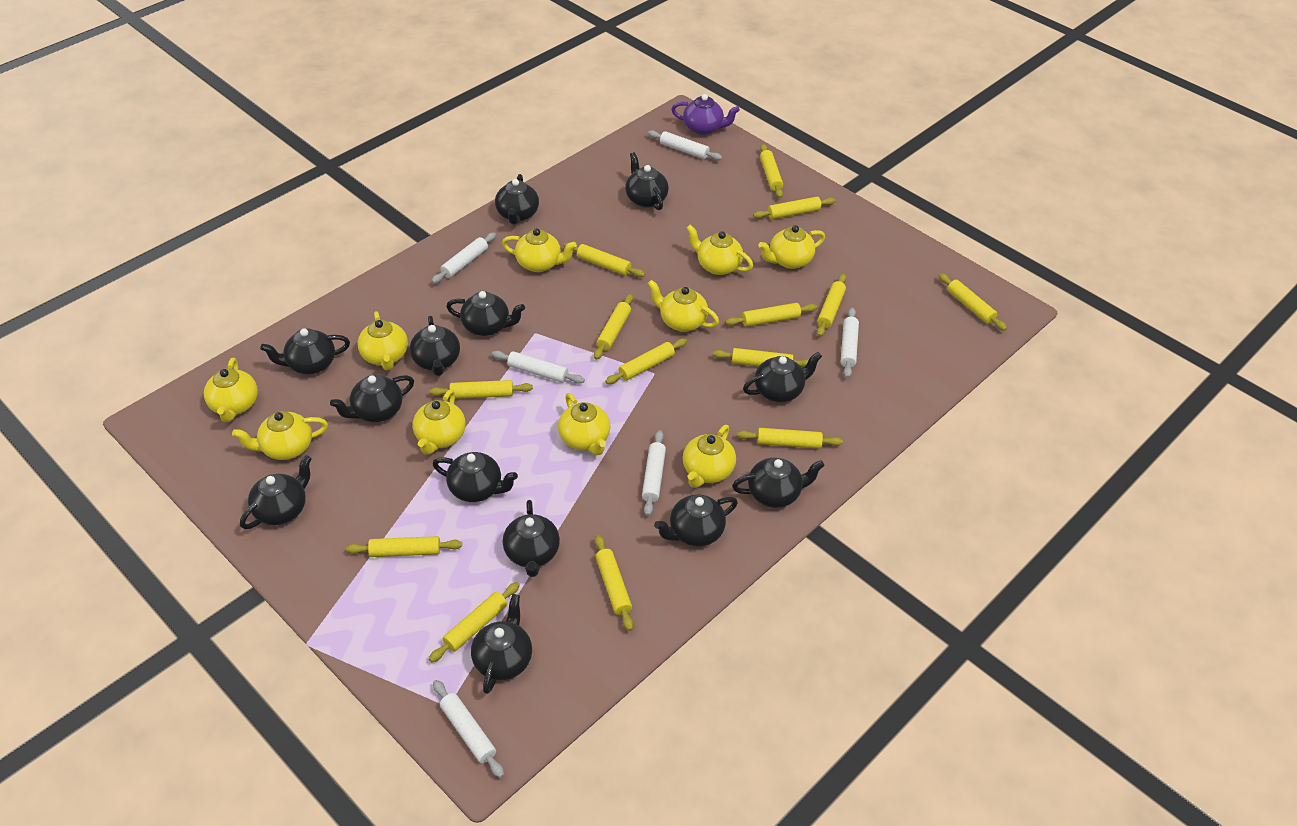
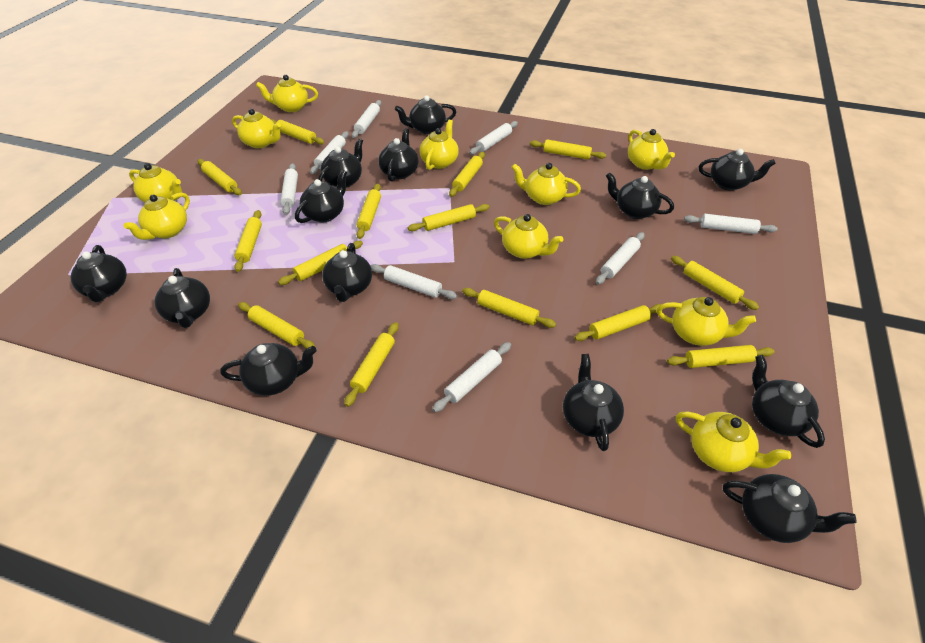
purple teapot: 1 -> 0
white rolling pin: 6 -> 8

